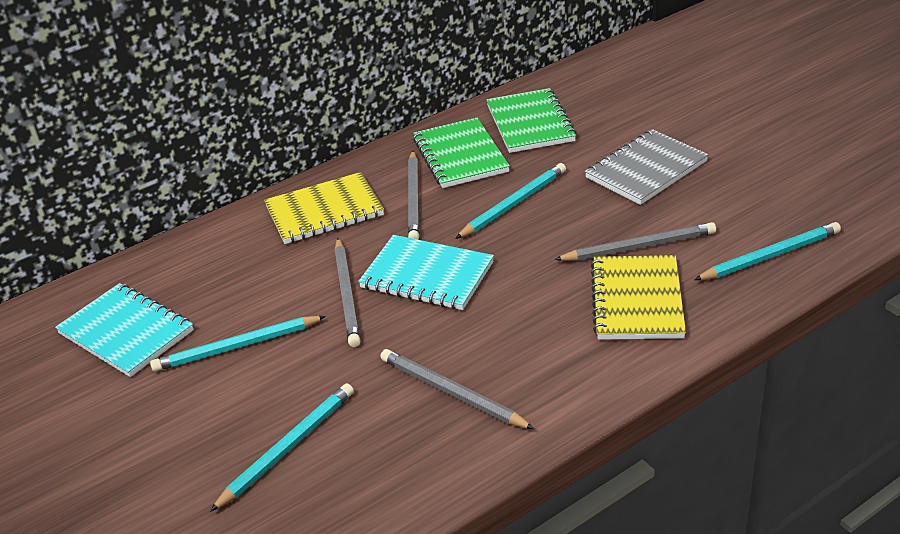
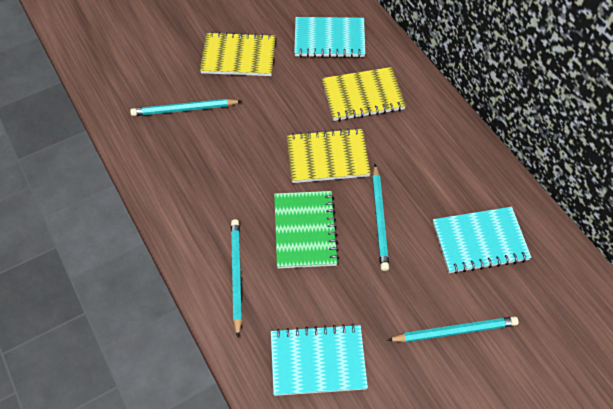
green notebook: 2 -> 1
grey notebook: 1 -> 0
grey pencil: 4 -> 0
turquoise notebook: 2 -> 3
yellow notebook: 2 -> 3

